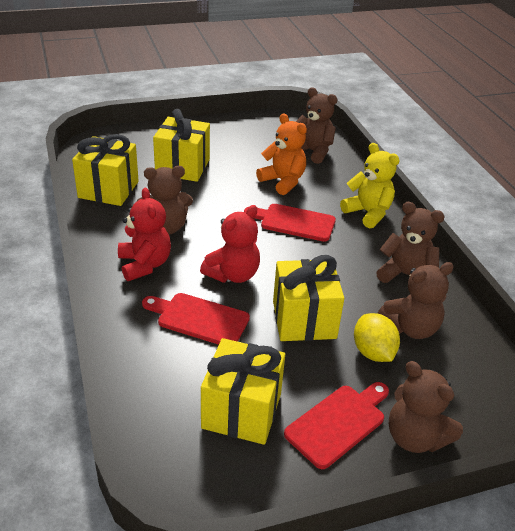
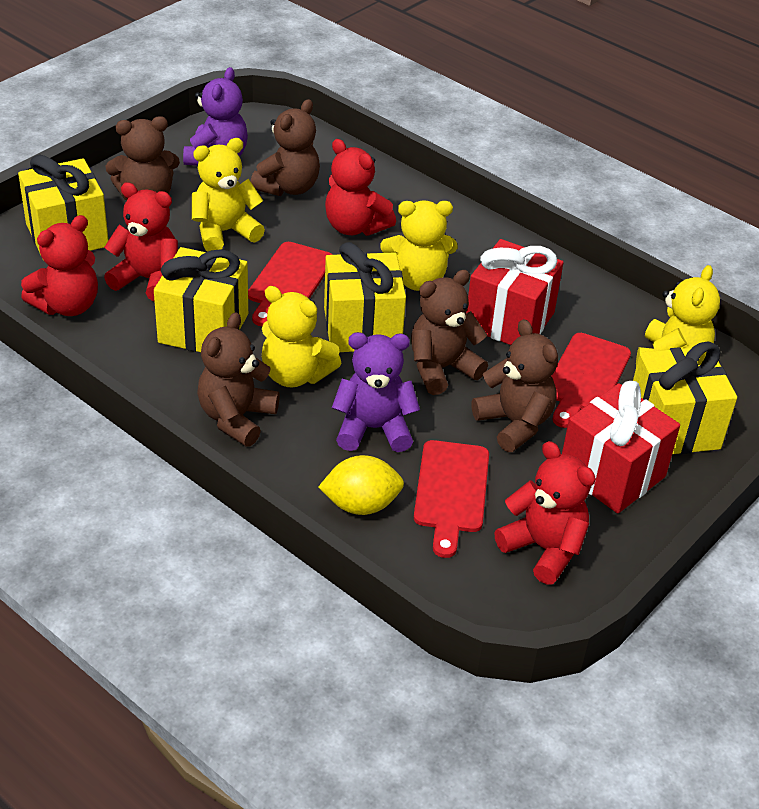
orange teddy bear: 1 -> 0
purple teddy bear: 0 -> 2
red gift: 0 -> 2
red teddy bear: 2 -> 4
yellow teddy bear: 1 -> 4

